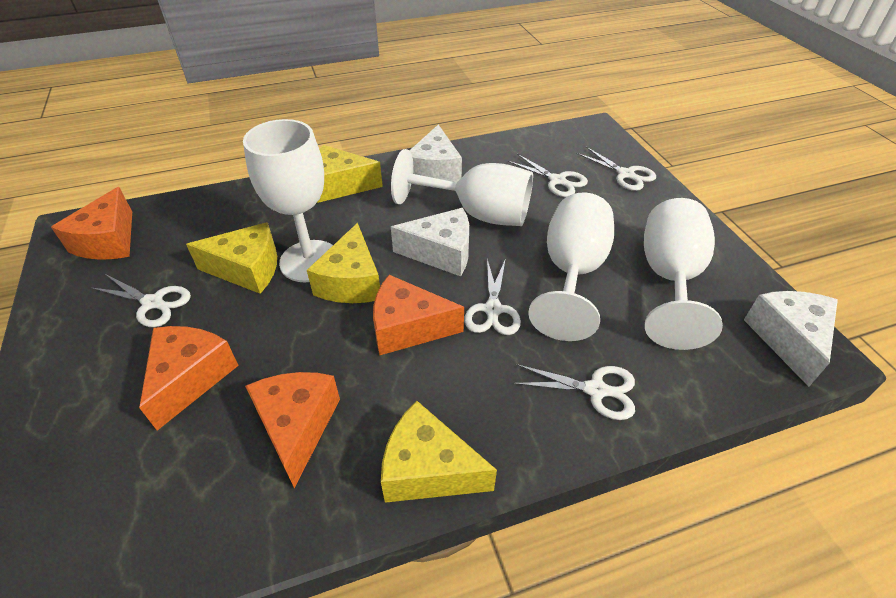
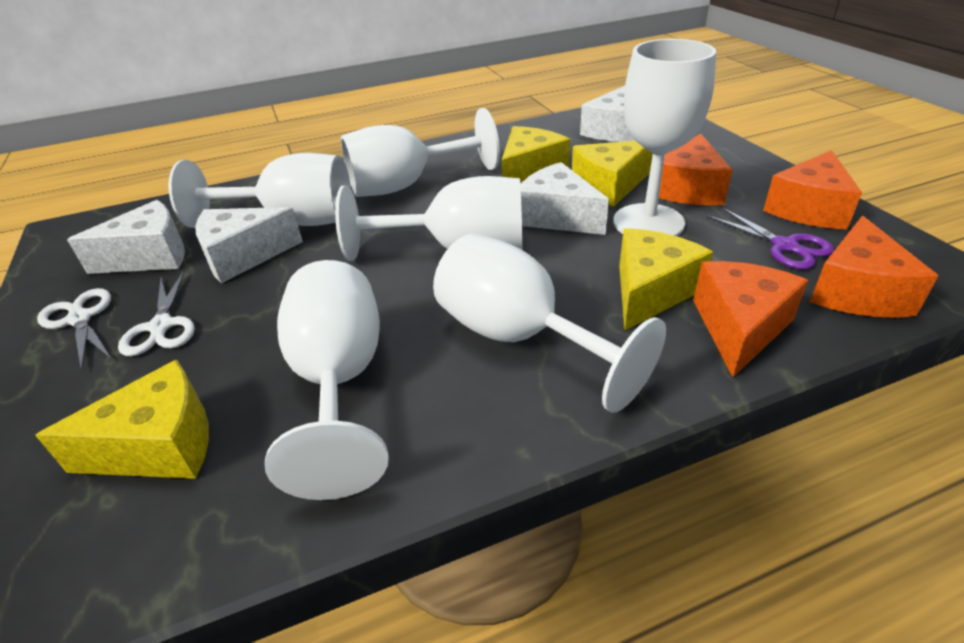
purple scissors: 0 -> 1
white cheese: 3 -> 4
white goblet: 4 -> 6
white scissors: 5 -> 2

